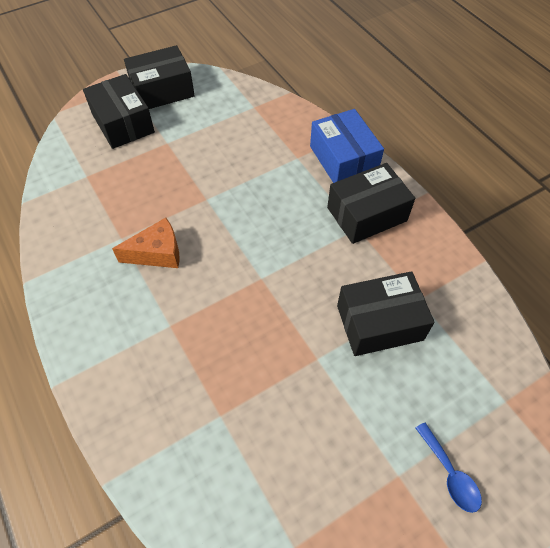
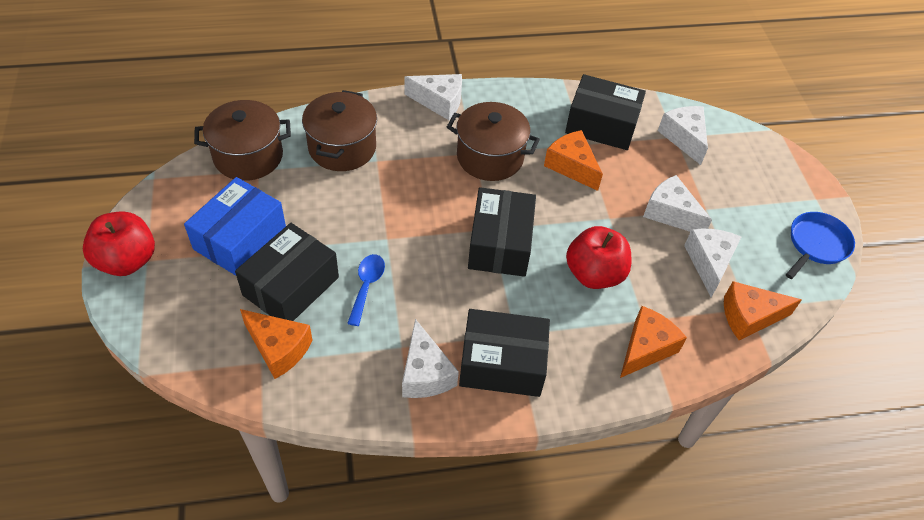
blue pan: 0 -> 1
brown pot: 0 -> 3
orange cheese: 1 -> 4
red apple: 0 -> 2
white cheese: 0 -> 5

